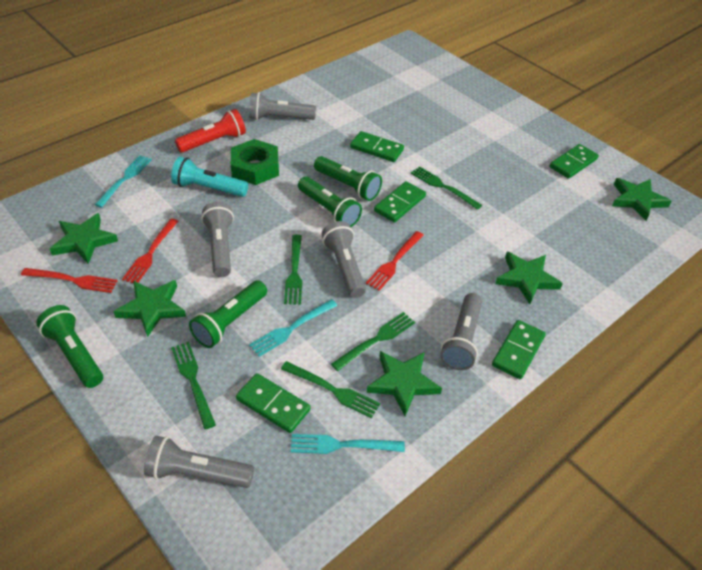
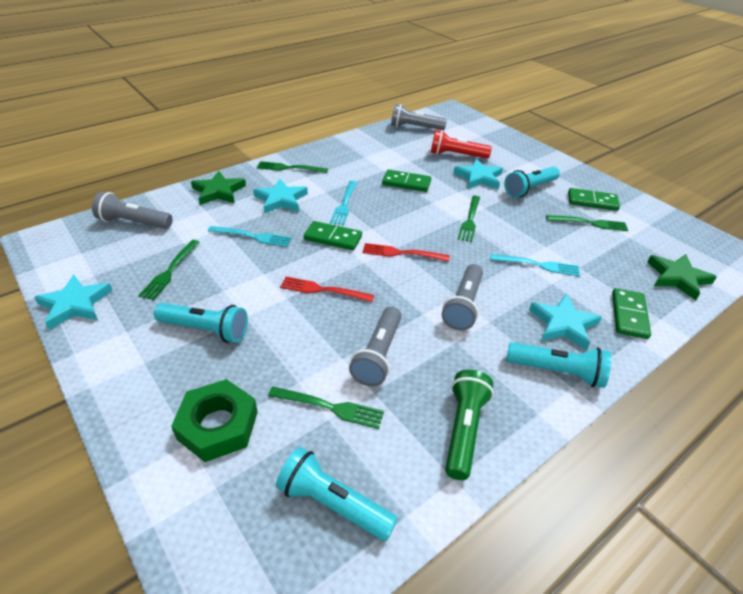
green domino: 5 -> 4
green flashlight: 4 -> 1
green star: 5 -> 2
grey flashlight: 5 -> 4
red fork: 3 -> 2
turquoise flashlight: 1 -> 4
turquoise star: 0 -> 4

